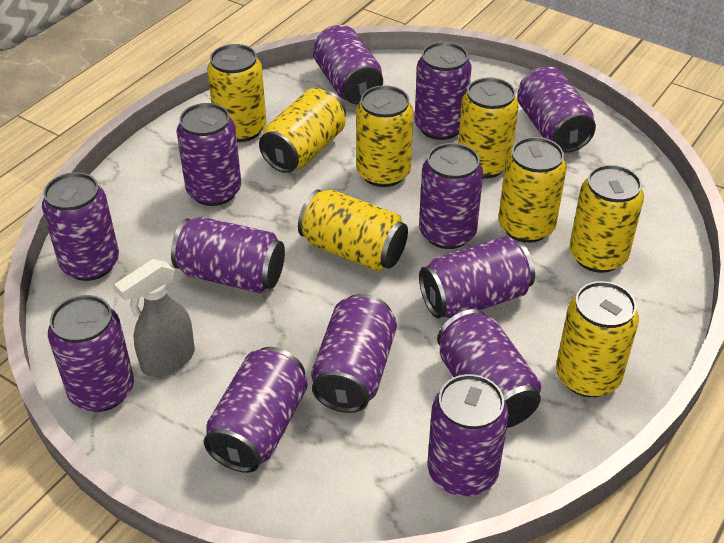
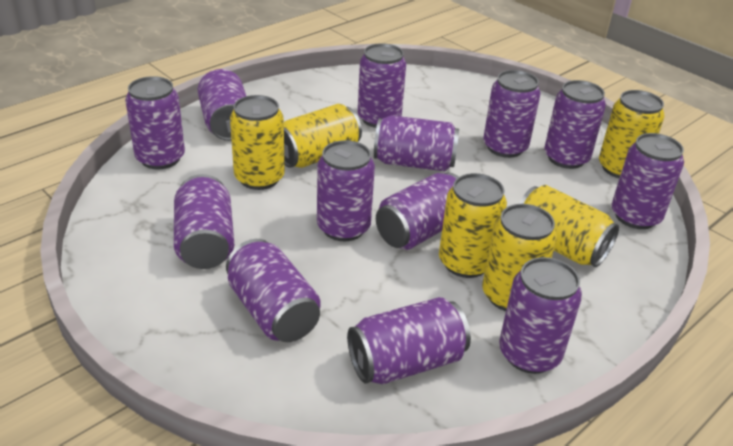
grey spray bottle: 1 -> 0
yellow can: 8 -> 6

